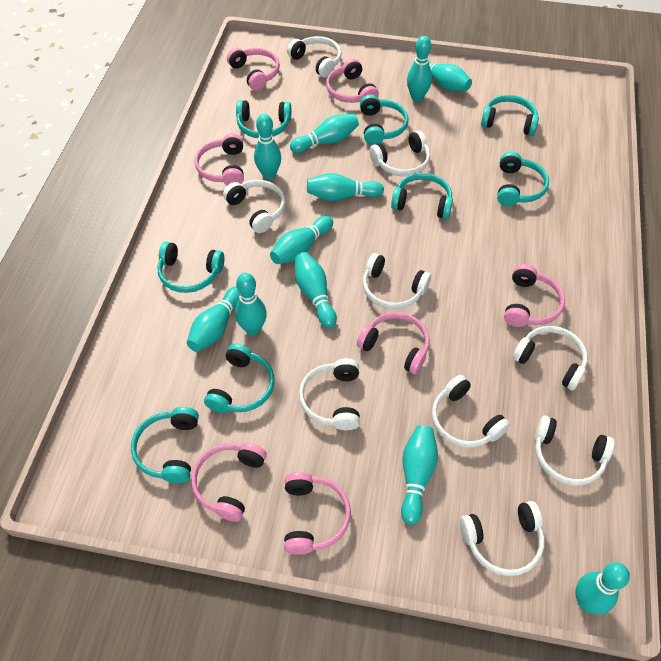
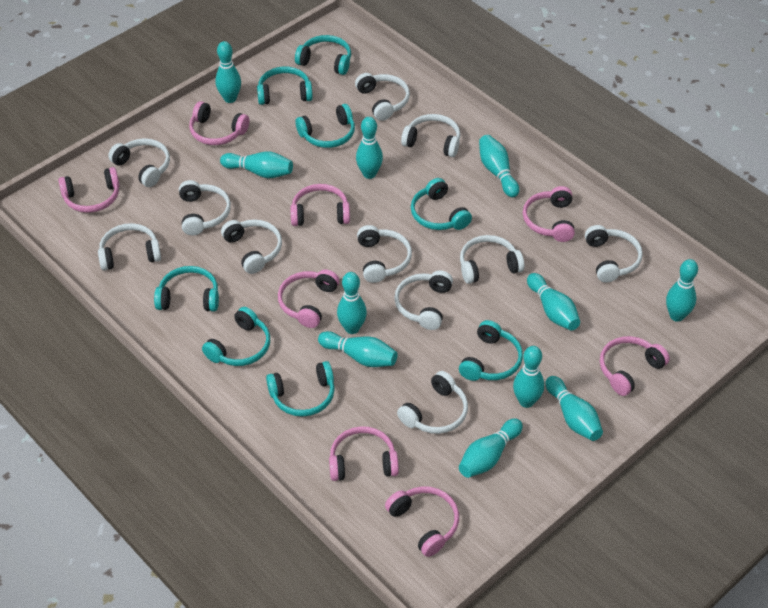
pink headphones: 7 -> 8
white headphones: 9 -> 11

